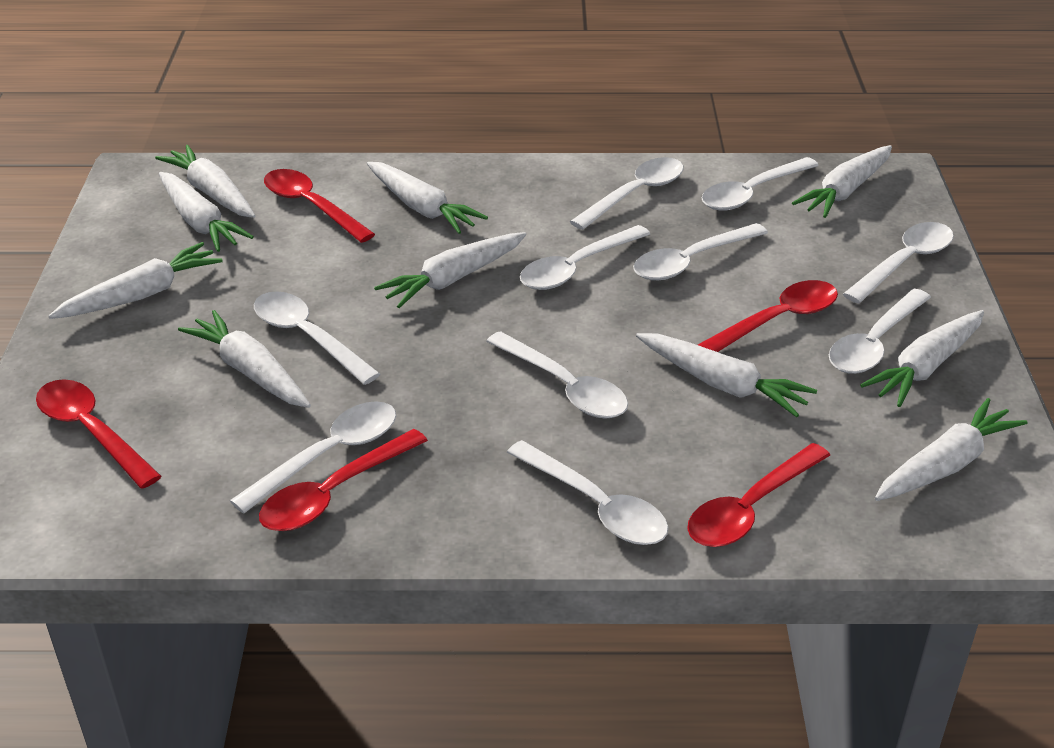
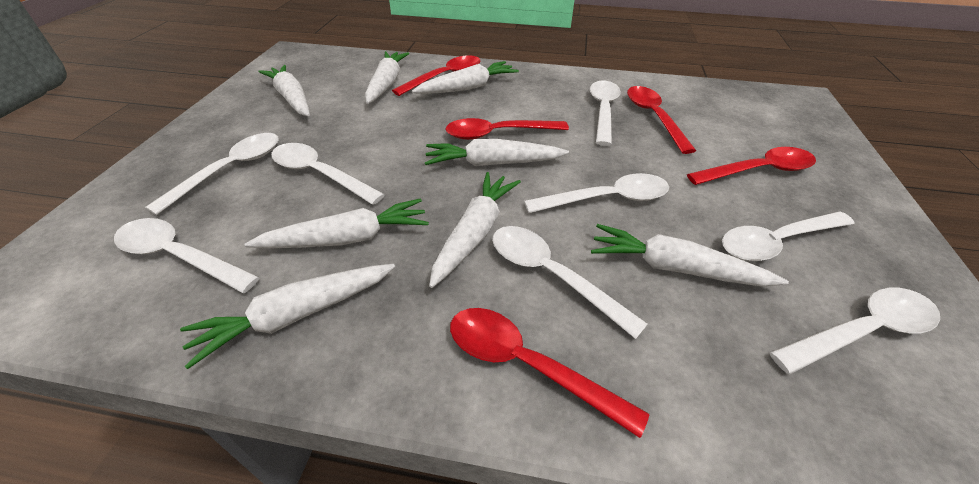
white carrot: 10 -> 8
white spoon: 10 -> 8

